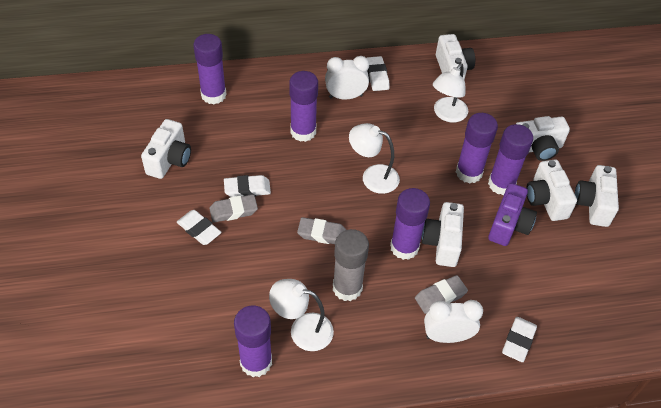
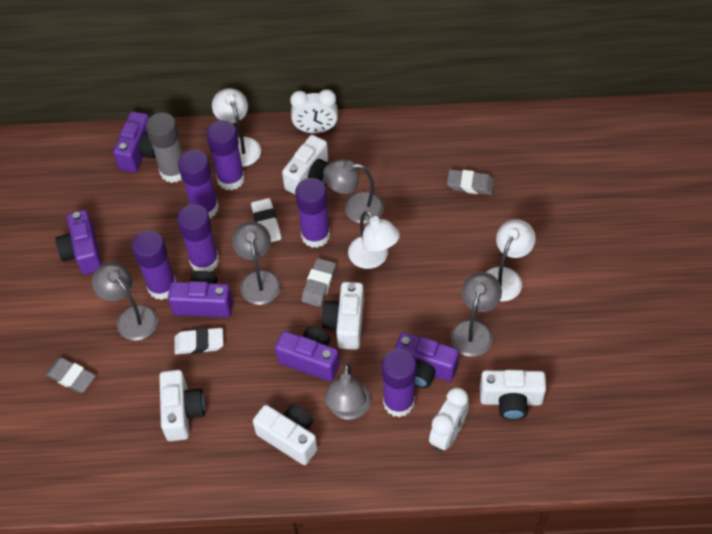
grey lamp: 0 -> 5
purple camera: 1 -> 5
white camera: 6 -> 5
white eraser: 4 -> 2

